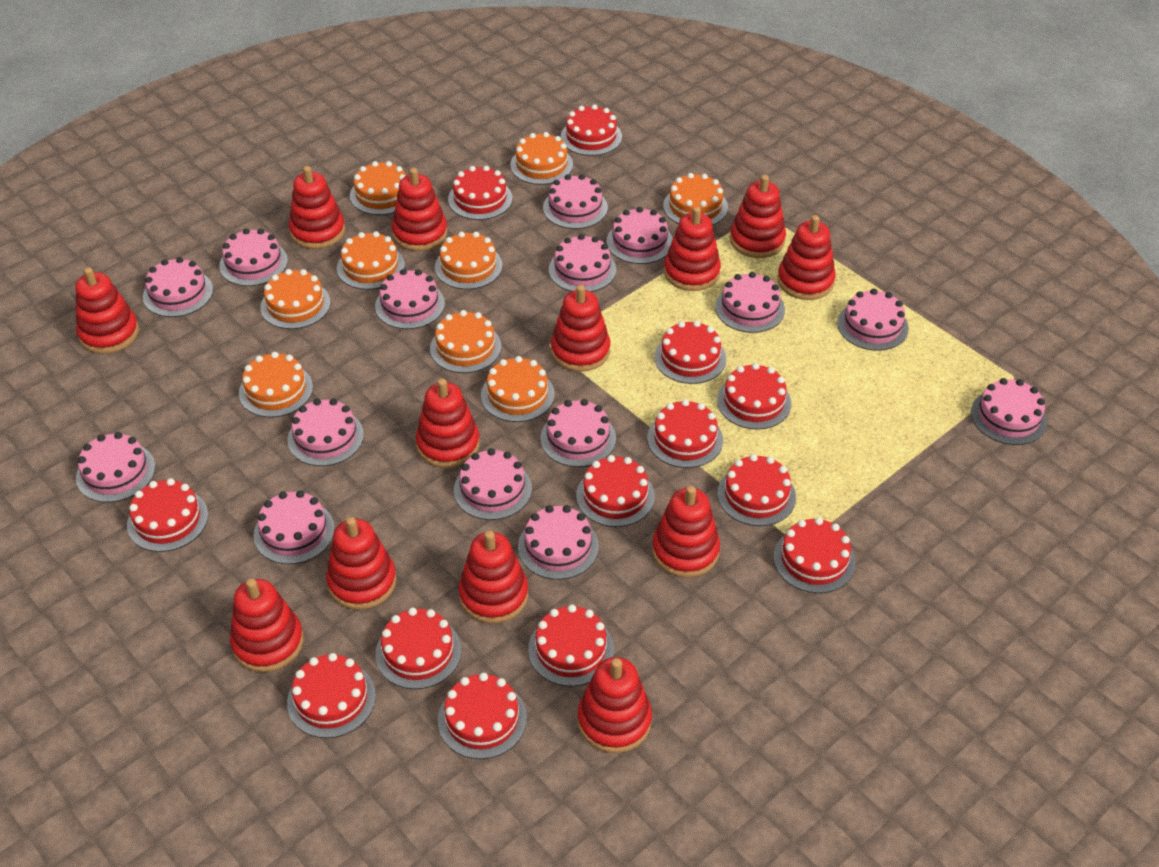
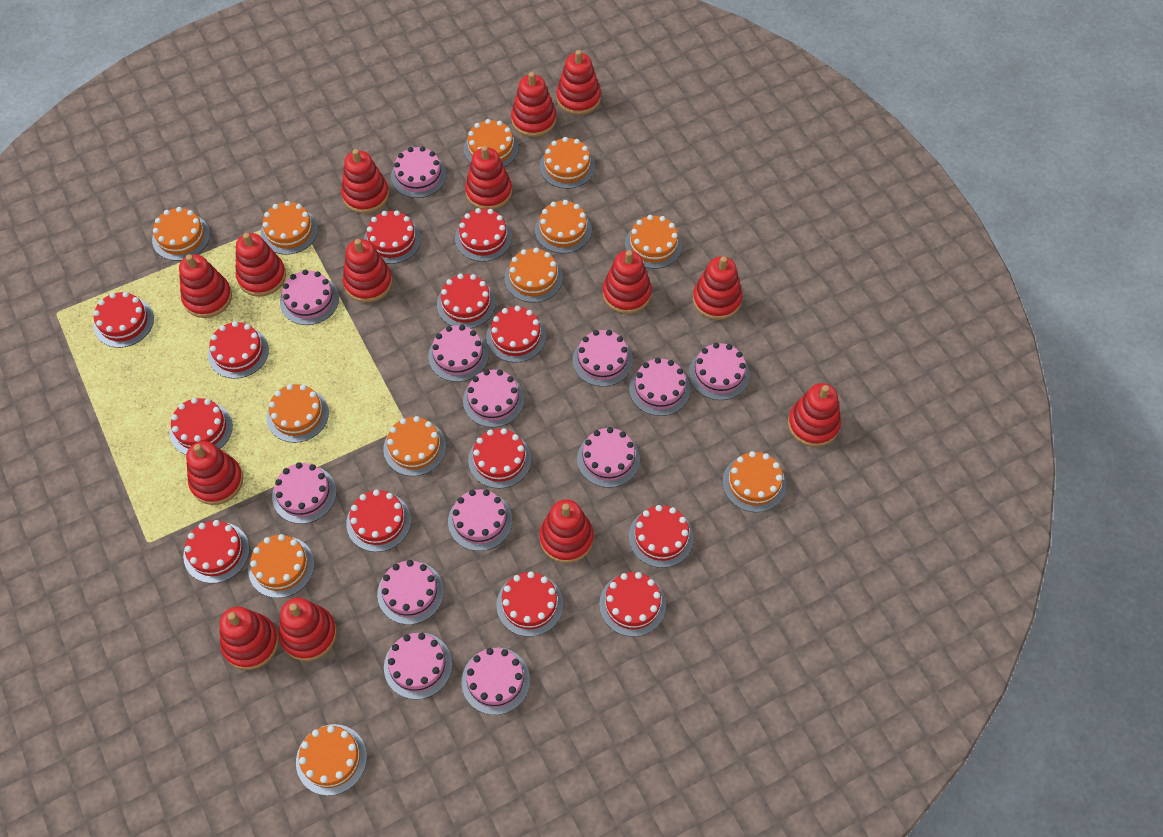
orange cake: 9 -> 12
pink cake: 15 -> 13
red stacking toy: 13 -> 14

